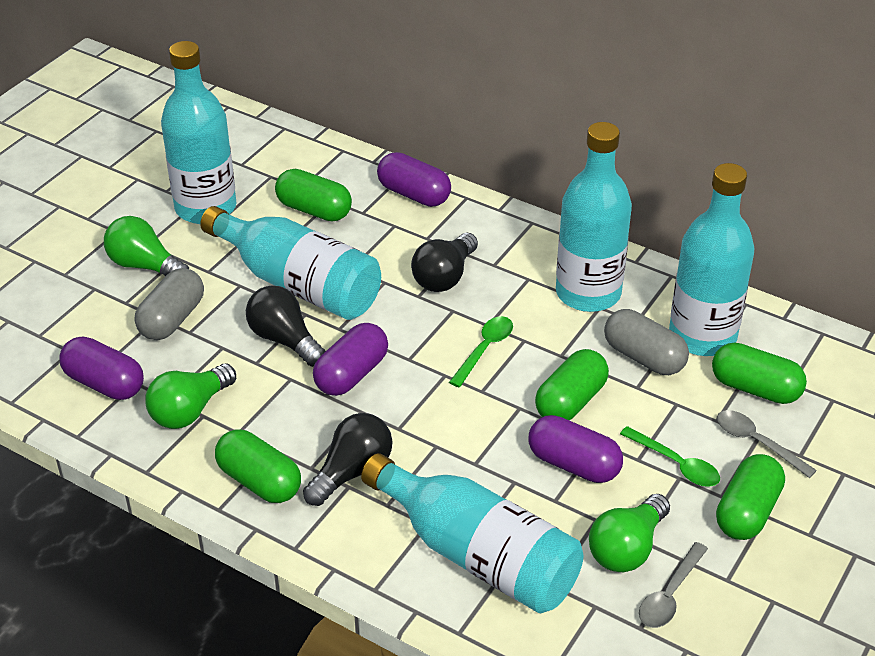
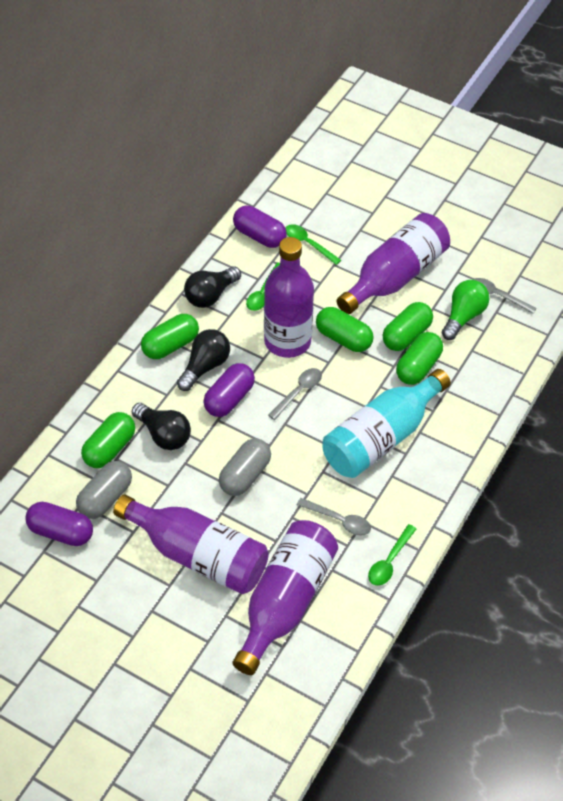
green light bulb: 3 -> 1
green spoon: 2 -> 3
grey spoon: 2 -> 3
purple bottle: 0 -> 4
purple capsule: 4 -> 3
turquoise bottle: 5 -> 1

